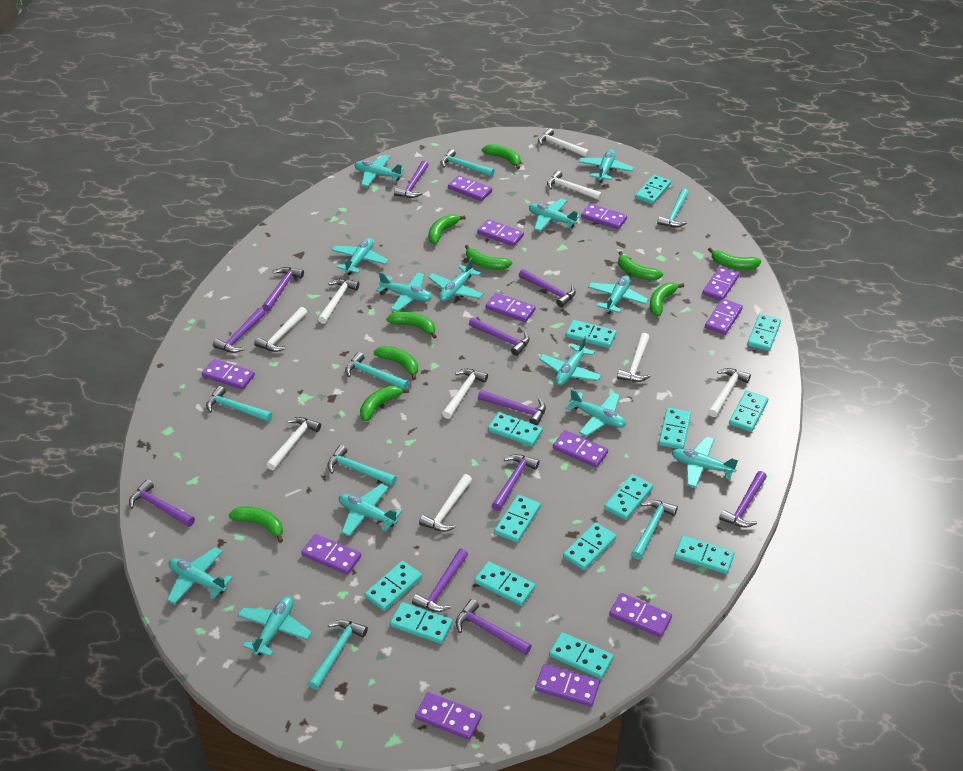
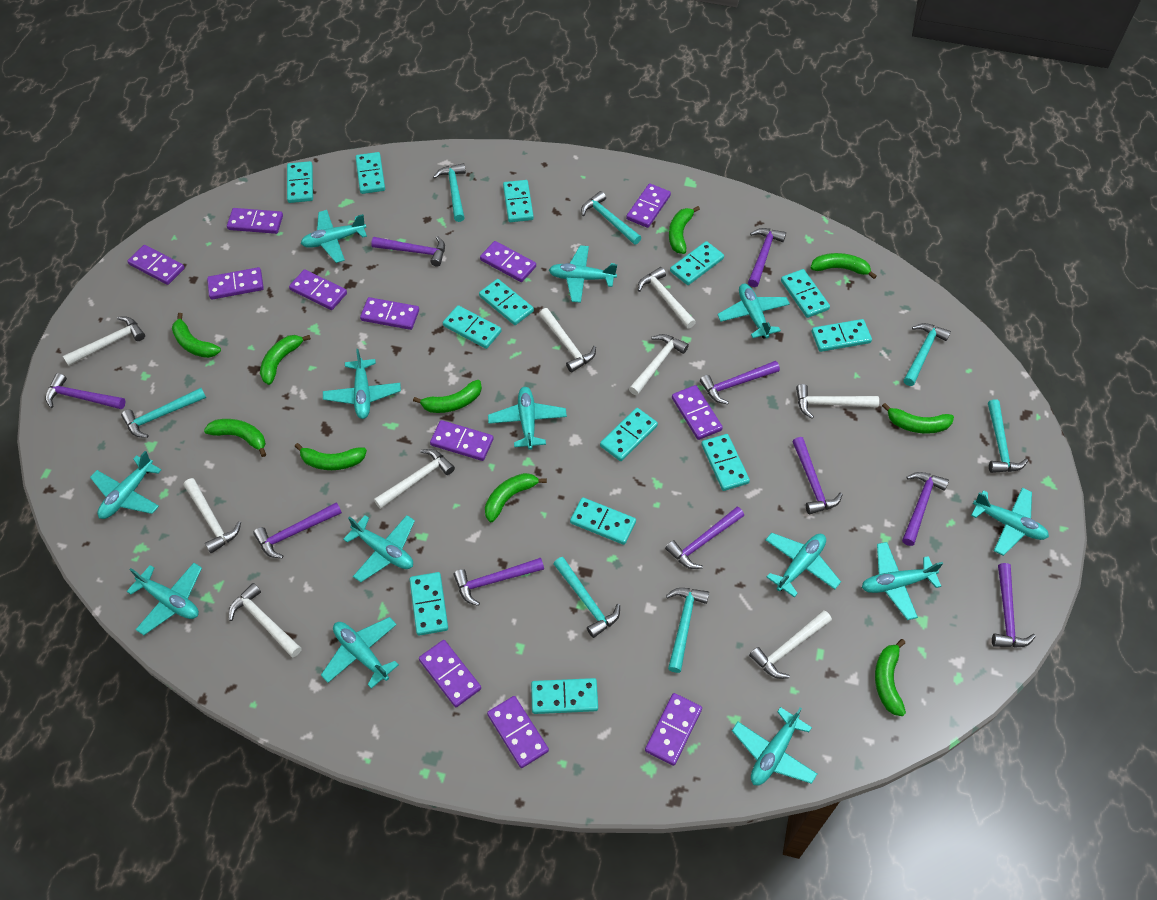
purple hammer: 11 -> 10
turquoise domino: 14 -> 13

